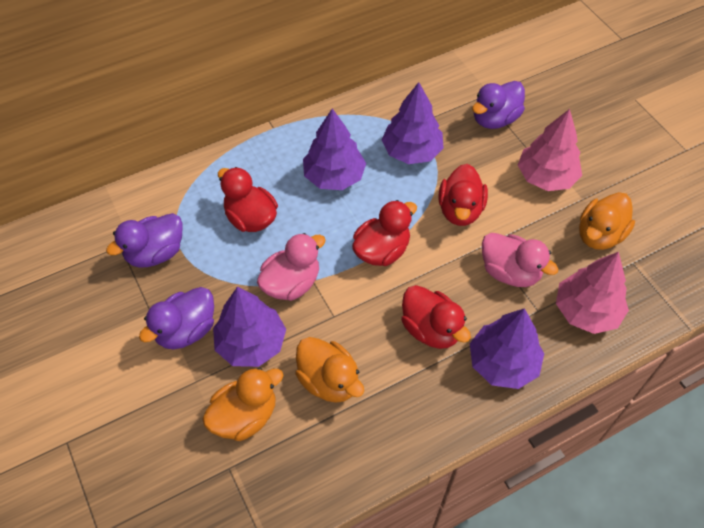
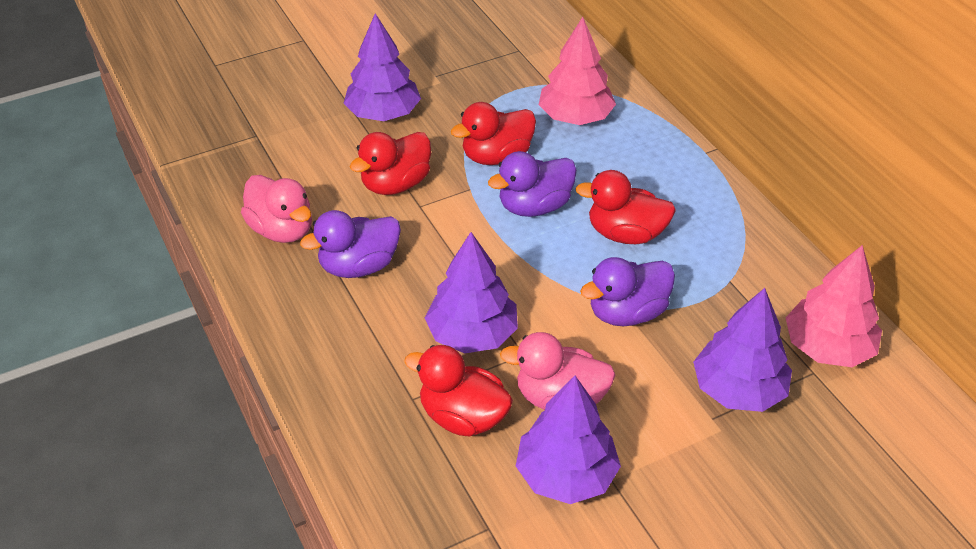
orange duck: 3 -> 0

